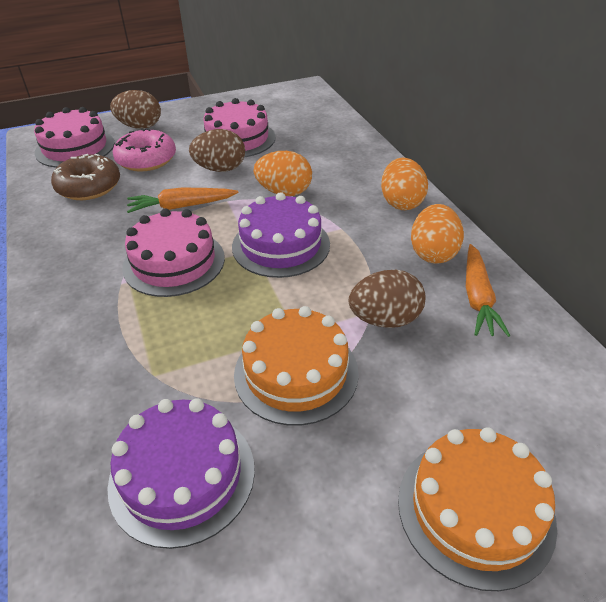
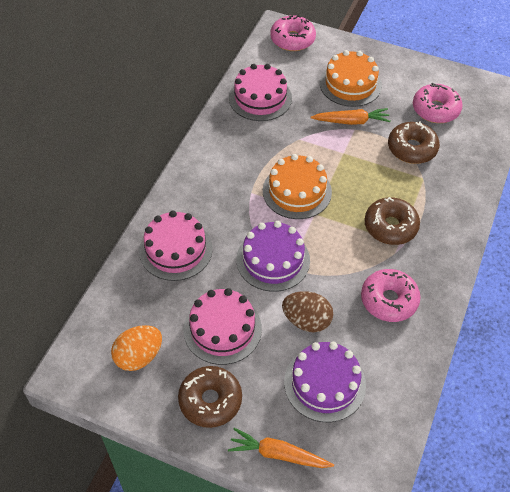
brown donut: 1 -> 3
brown egg: 3 -> 1
orange egg: 3 -> 1
pink donut: 1 -> 3

